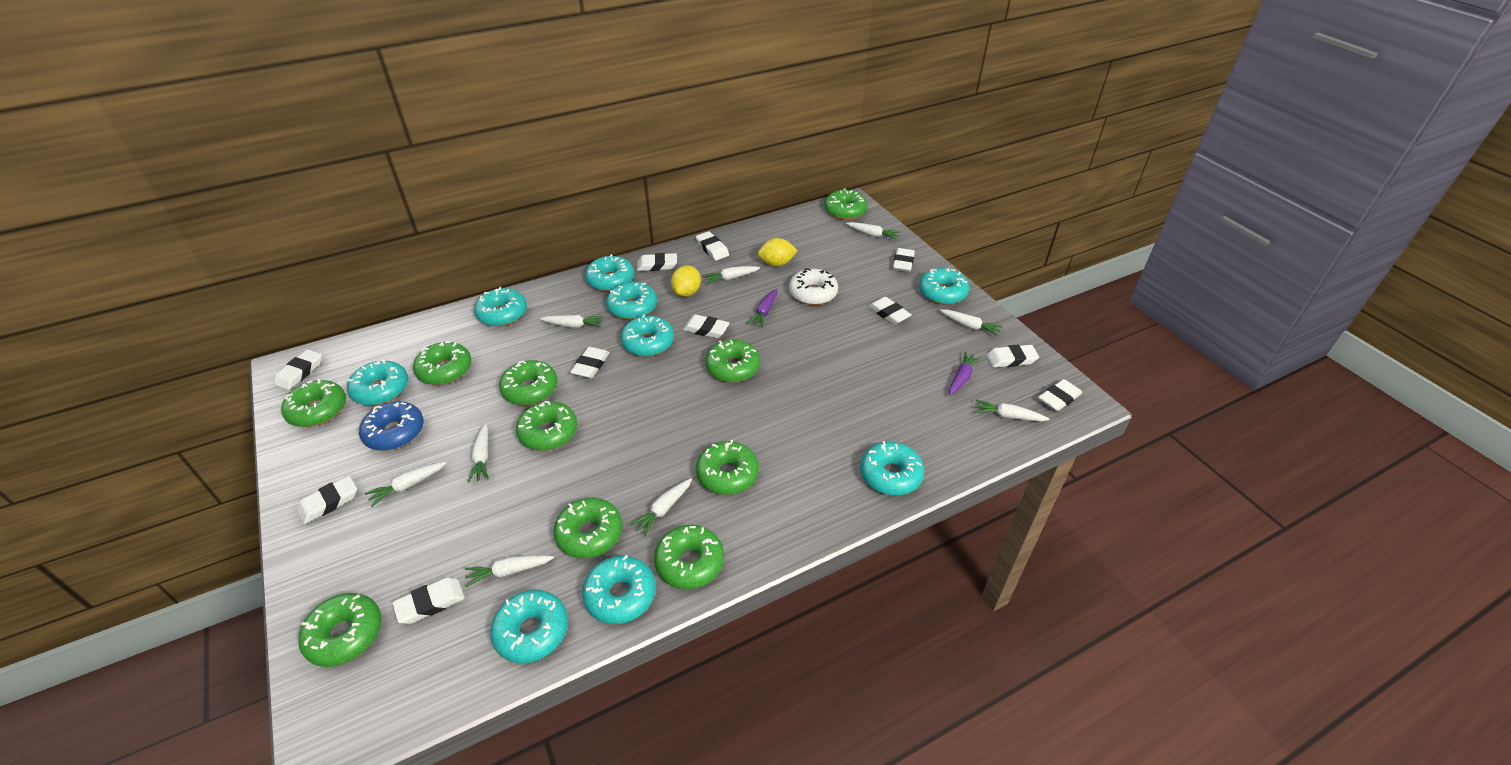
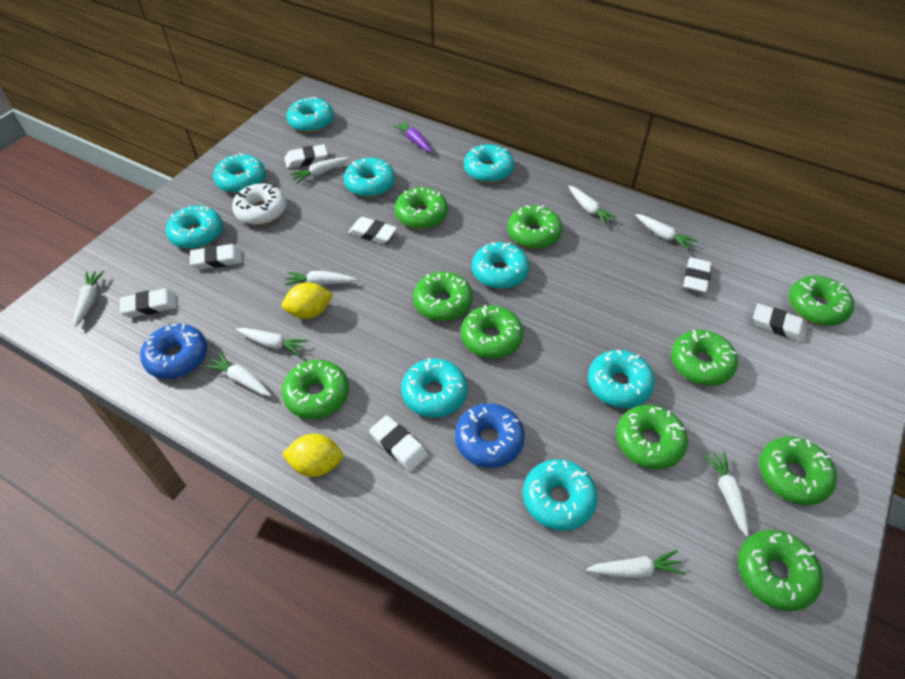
blue donut: 1 -> 2
purple carrot: 2 -> 1
white eraser: 11 -> 7

